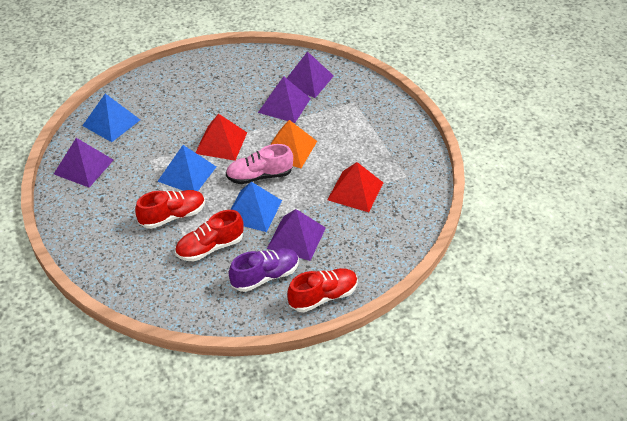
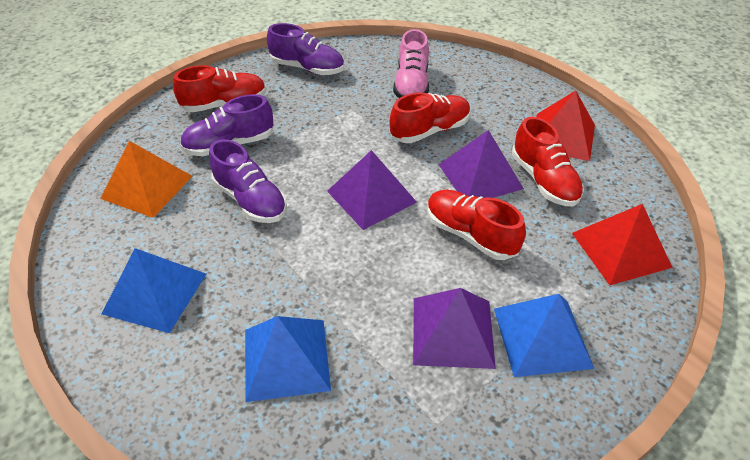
purple pyramid: 4 -> 3
purple shoe: 1 -> 3
red shoe: 3 -> 4

